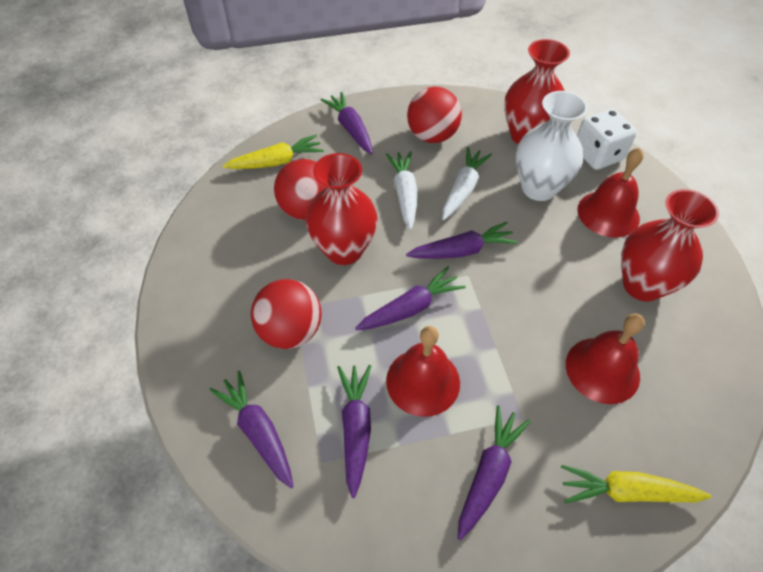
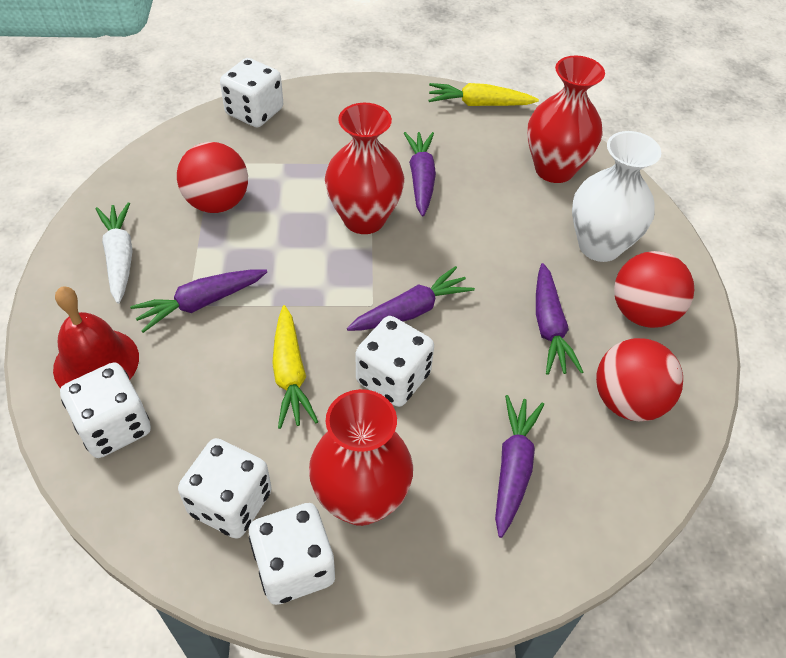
purple carrot: 6 -> 5
red bell: 3 -> 1
white carrot: 2 -> 1
white dice: 1 -> 5

